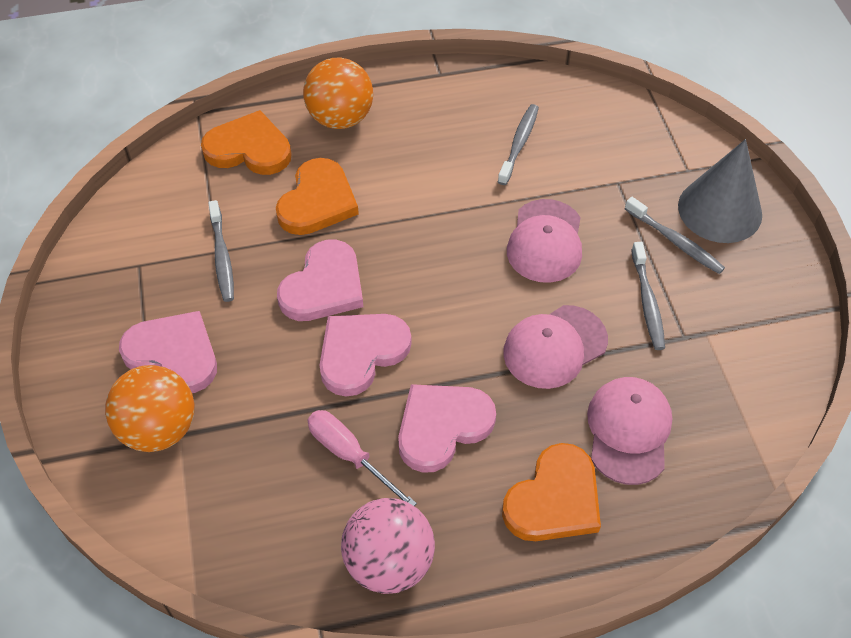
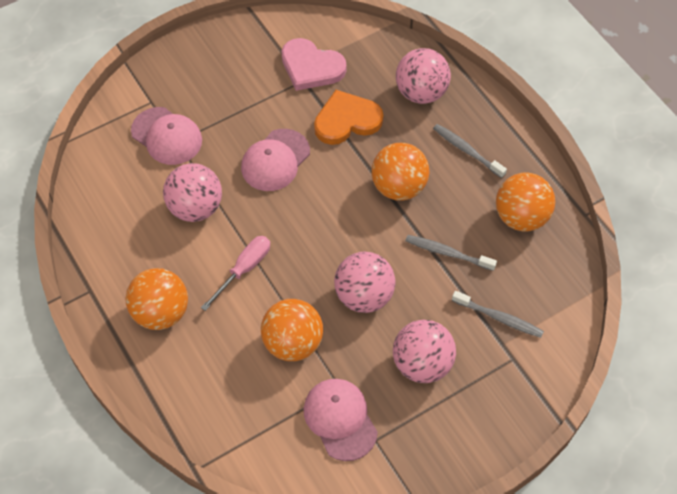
grey cone: 1 -> 0
grey toothbrush: 4 -> 3
orange ball: 2 -> 4
orange heart: 3 -> 1
pink ball: 1 -> 4
pink heart: 4 -> 1

